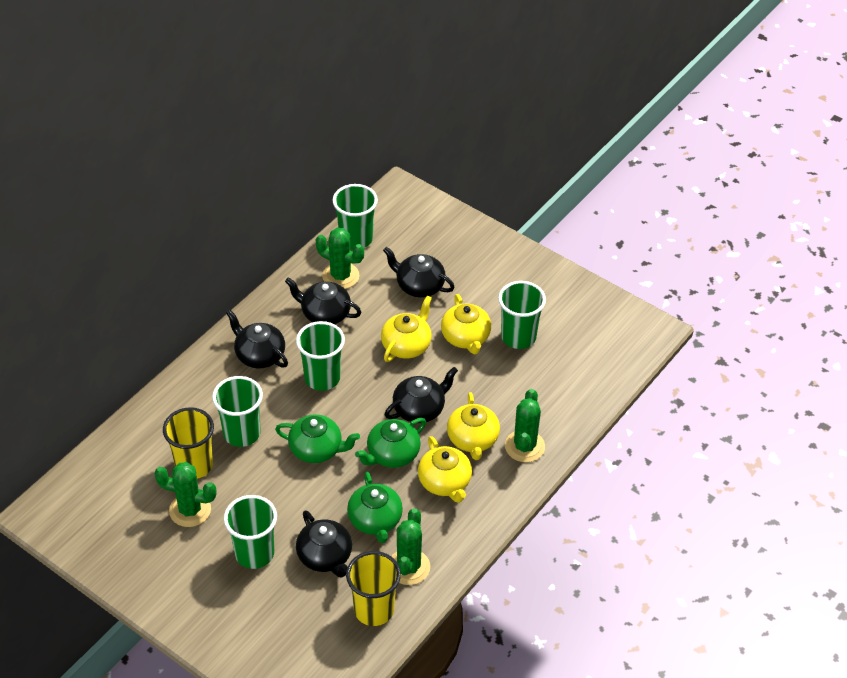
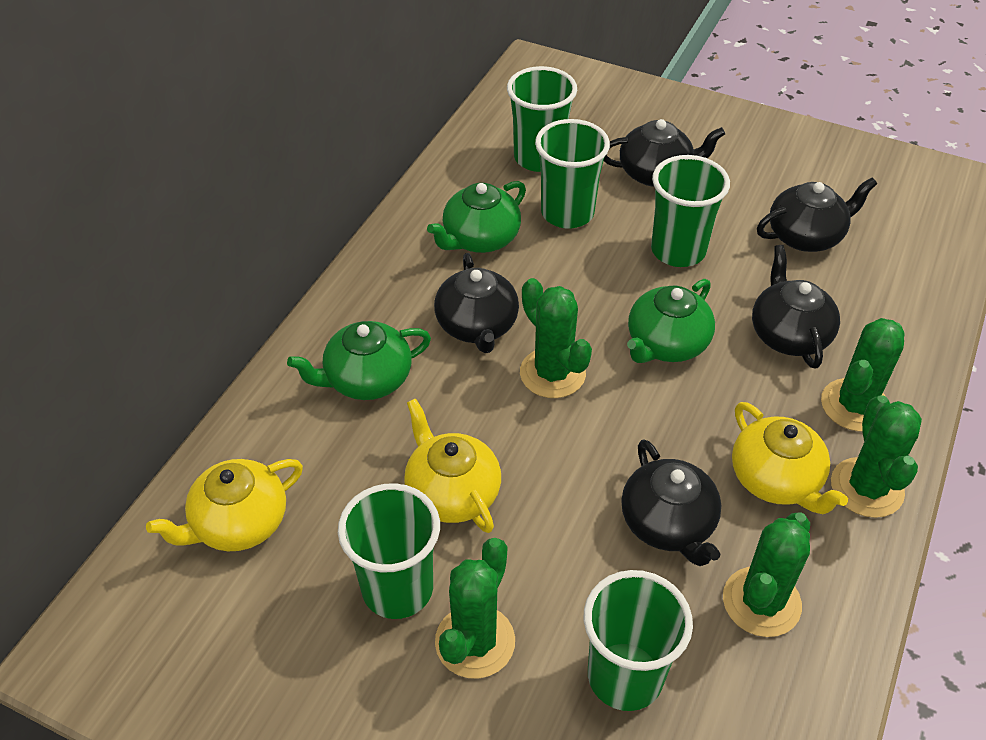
green cactus: 4 -> 5
yellow cup: 2 -> 0
yellow teapot: 4 -> 3

